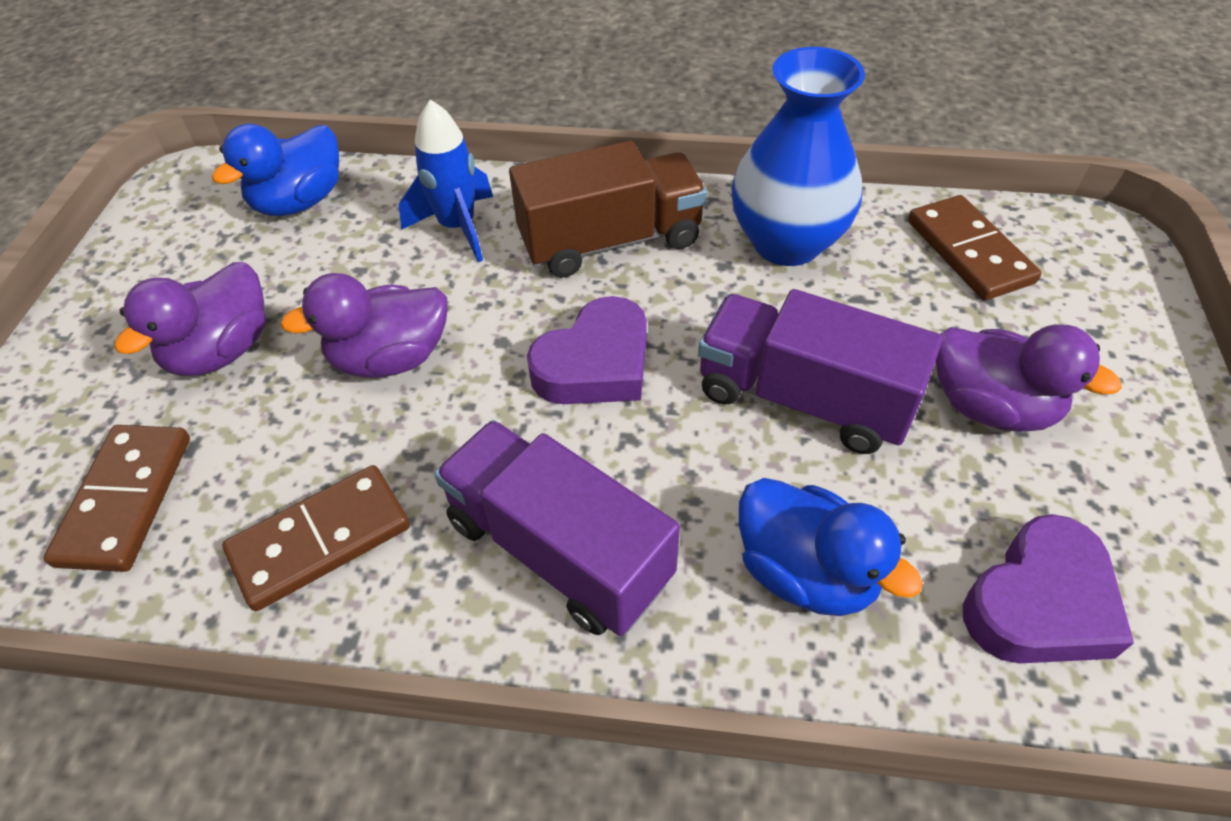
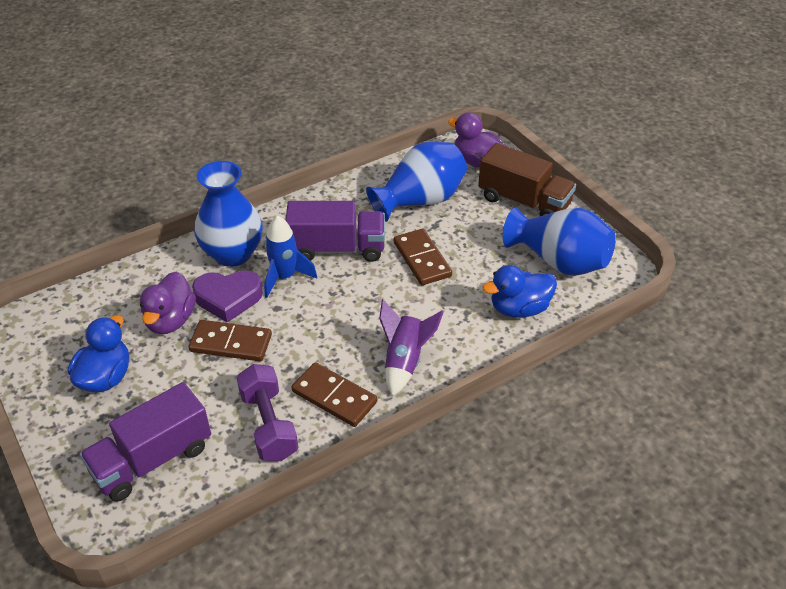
blue vase: 1 -> 3
purple duck: 3 -> 2
purple dumbbell: 0 -> 1
purple heart: 2 -> 1
purple rocket: 0 -> 1

